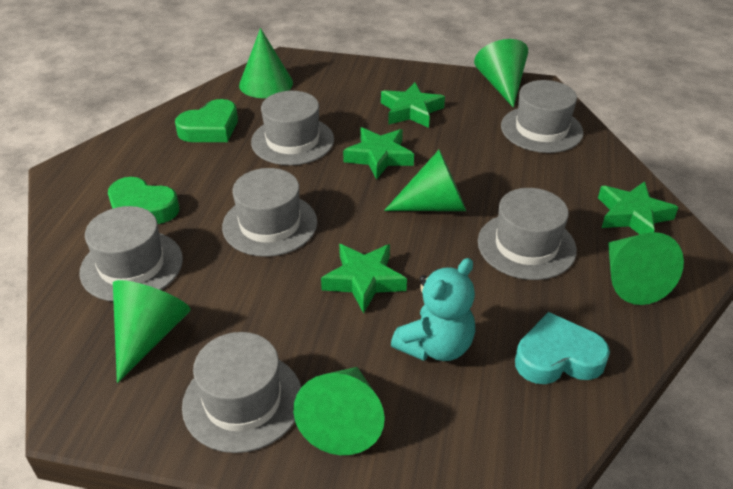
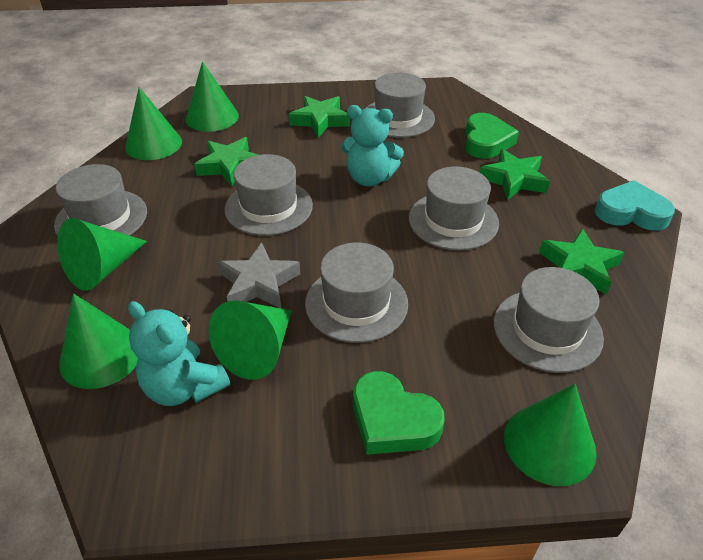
grey star: 0 -> 1
turquoise teddy bear: 1 -> 2

